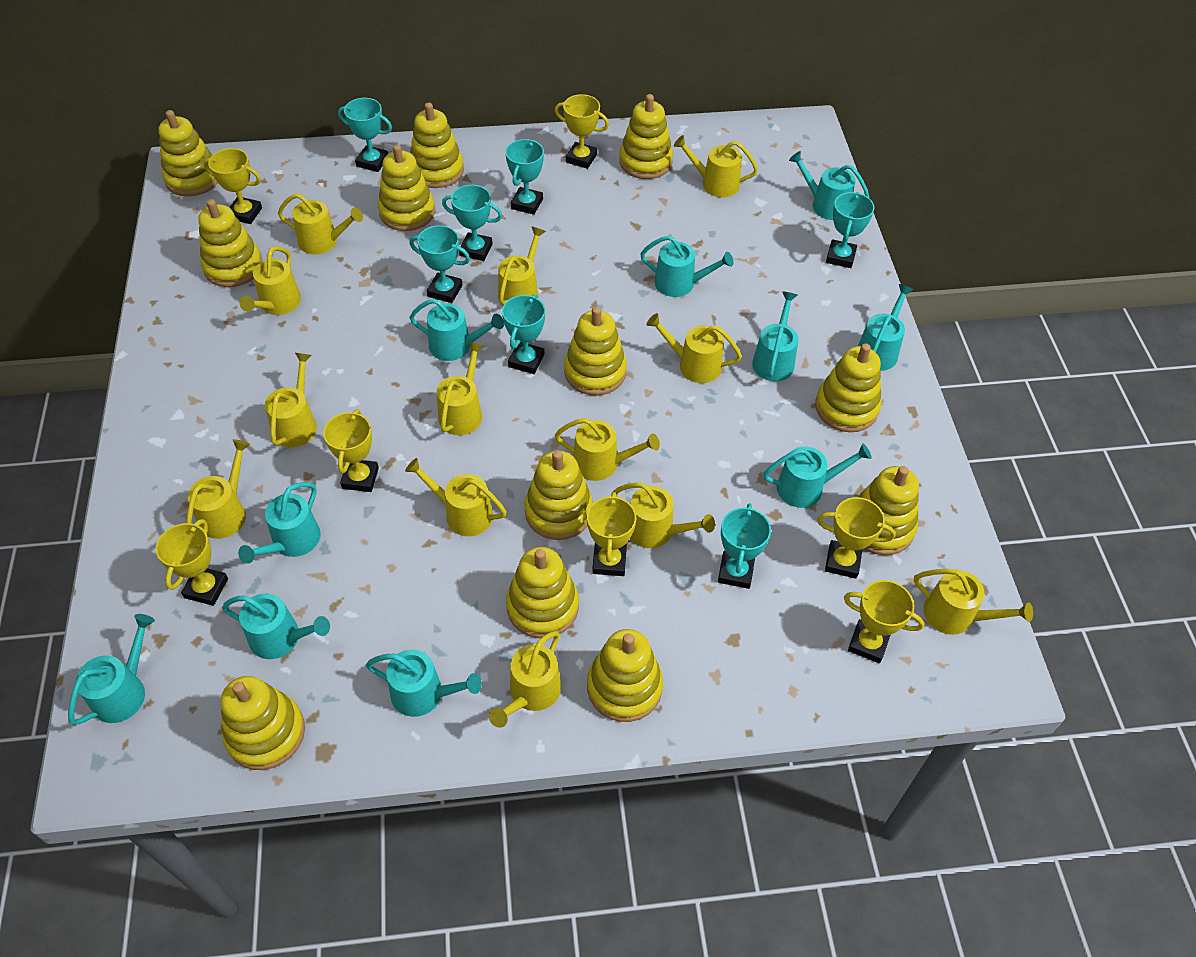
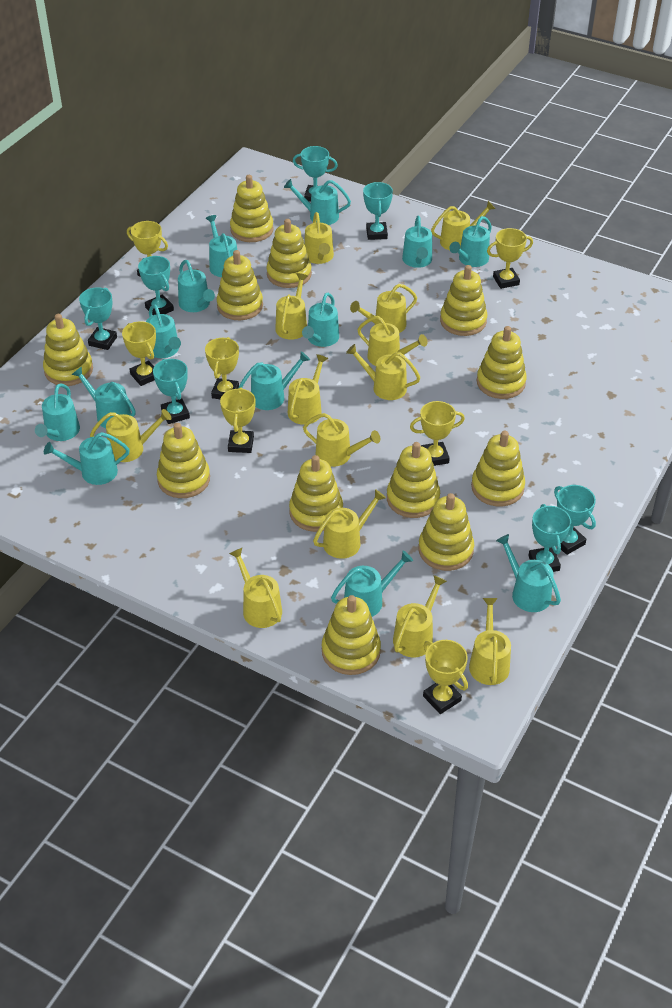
turquoise watering can: 10 -> 13

